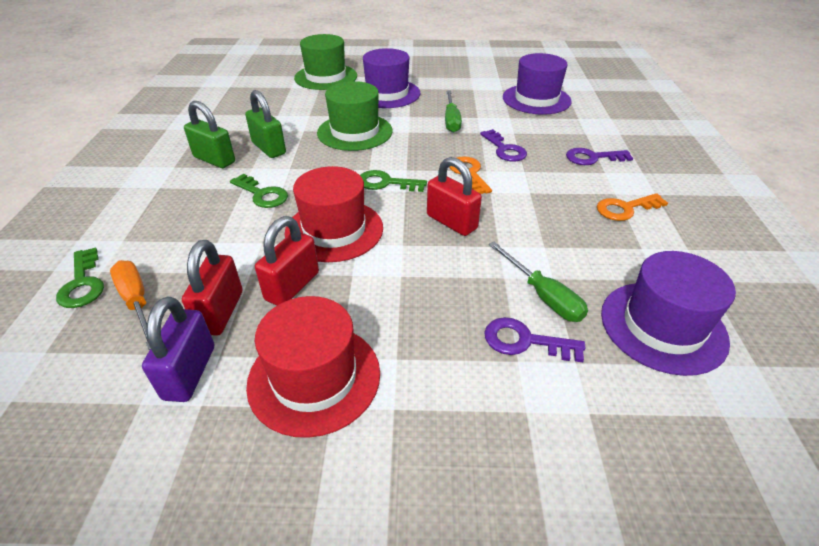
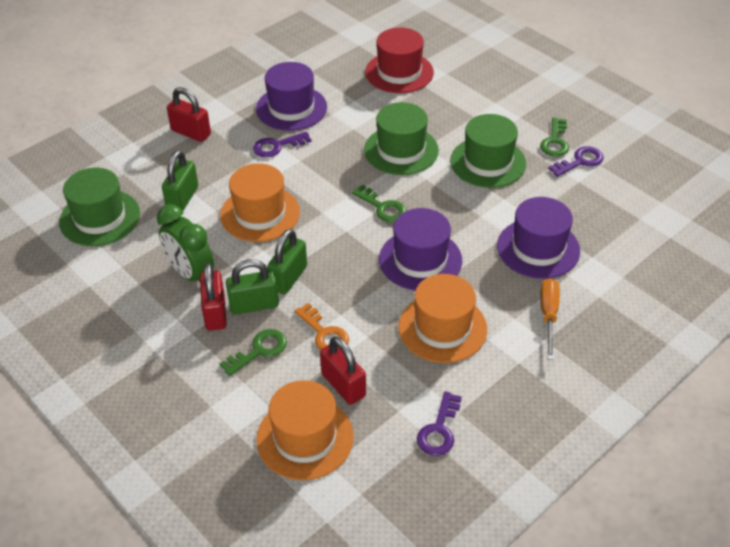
green clock: 0 -> 1
green hat: 2 -> 3
green padlock: 2 -> 3
green screwdriver: 2 -> 0
orange hat: 0 -> 3
orange key: 2 -> 1
purple padlock: 1 -> 0
red hat: 2 -> 1

